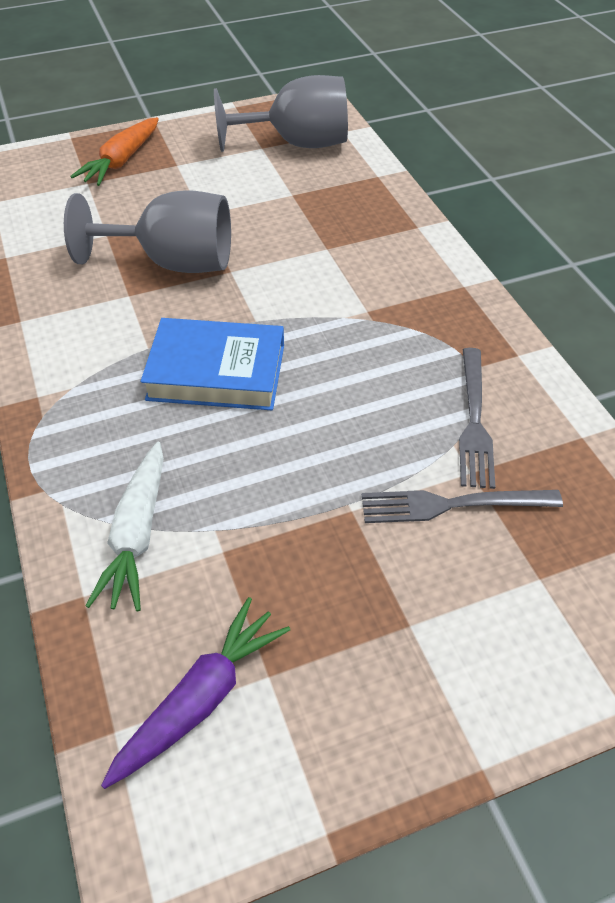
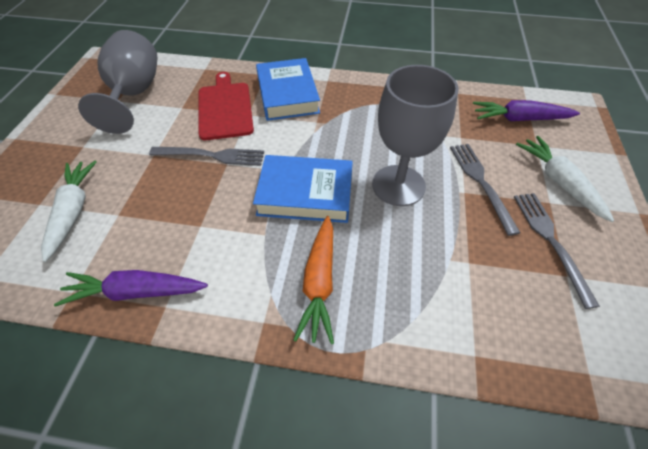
blue book: 1 -> 2
grey fork: 2 -> 3
purple carrot: 1 -> 2
red cutting board: 0 -> 1
white carrot: 1 -> 2

